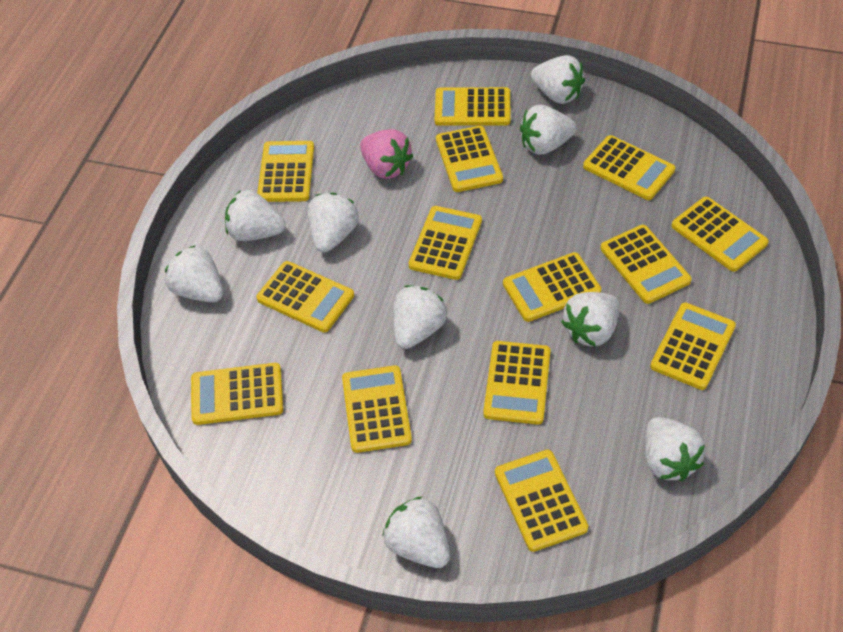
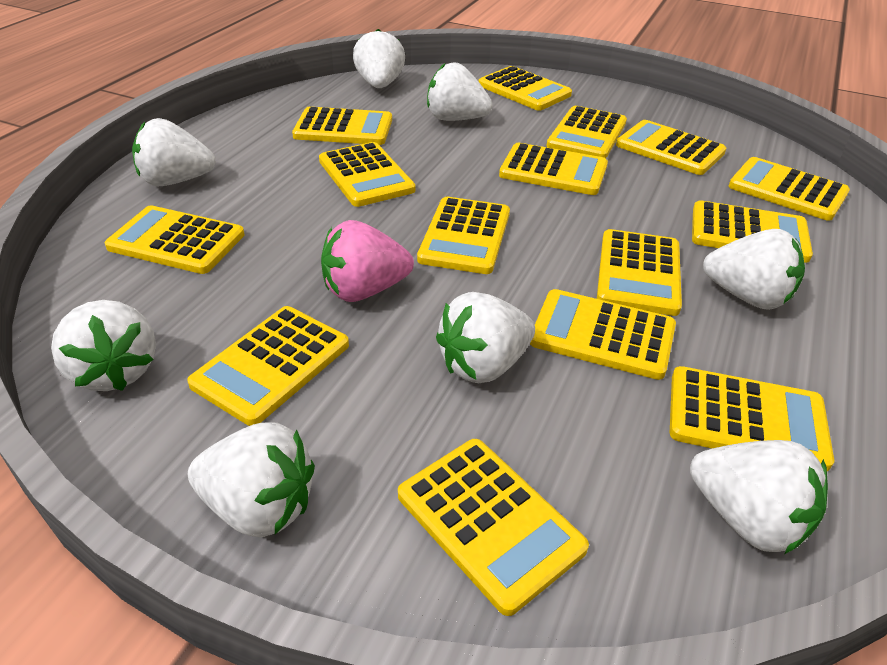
white strawberry: 9 -> 8
yellow calculator: 14 -> 15

